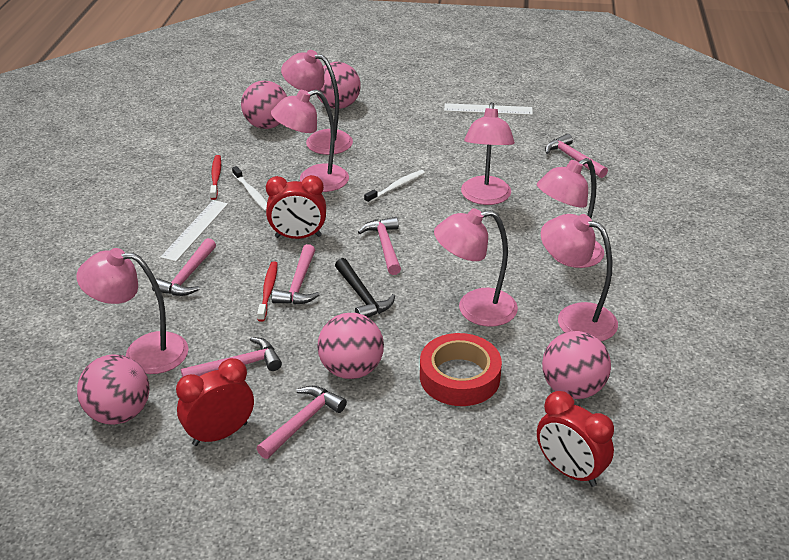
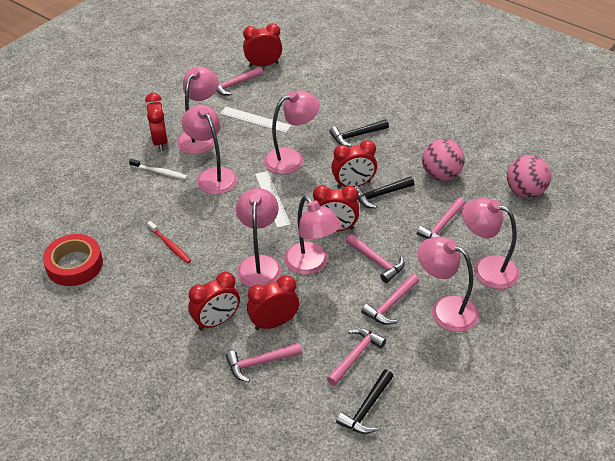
black hammer: 1 -> 3
pink ball: 5 -> 2
red clock: 3 -> 6
red toothbrush: 2 -> 1
white toothbrush: 2 -> 1

